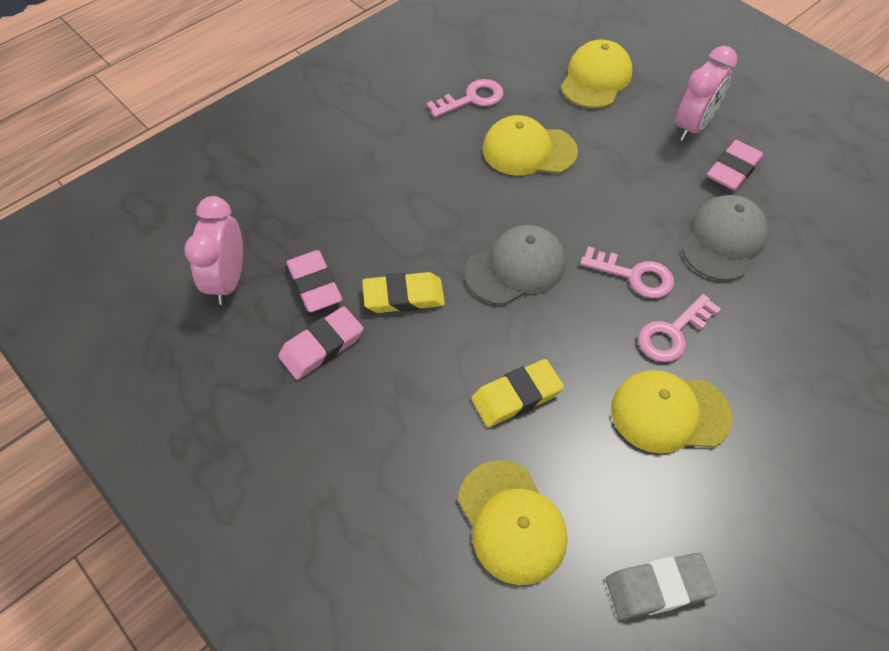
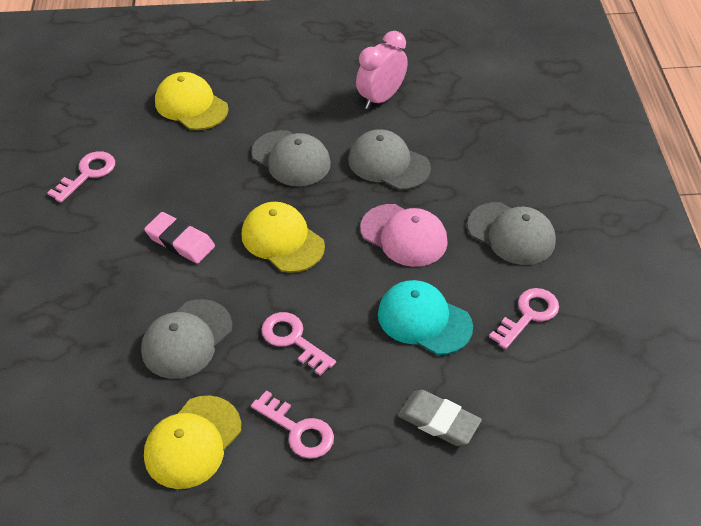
grey cap: 2 -> 4
pink cap: 0 -> 1
pink clock: 2 -> 1
pink eraser: 3 -> 1
pink key: 3 -> 4
turquoise cap: 0 -> 1
yellow cap: 4 -> 3
yellow eraser: 2 -> 0

